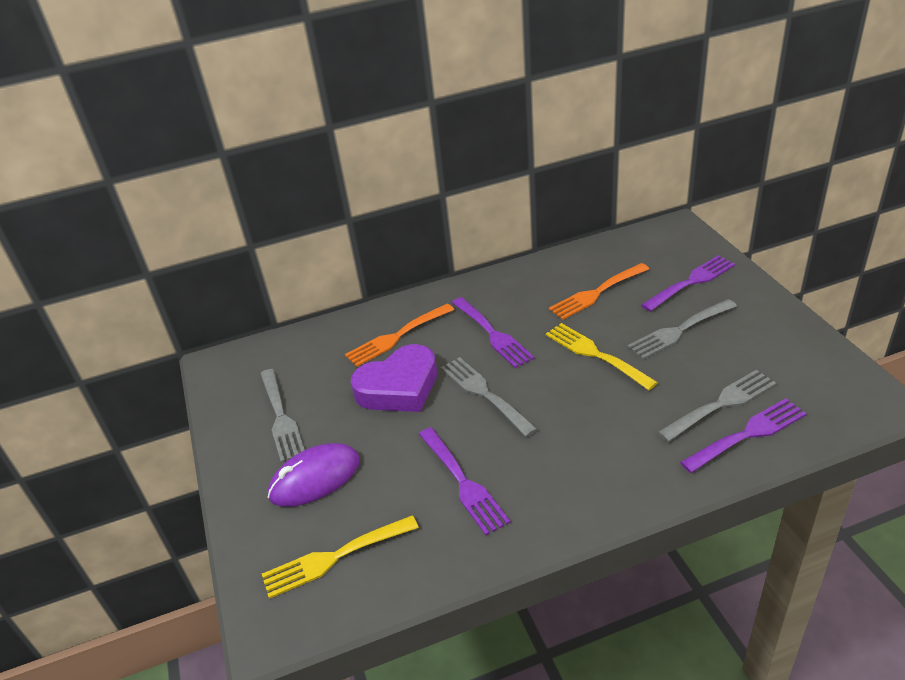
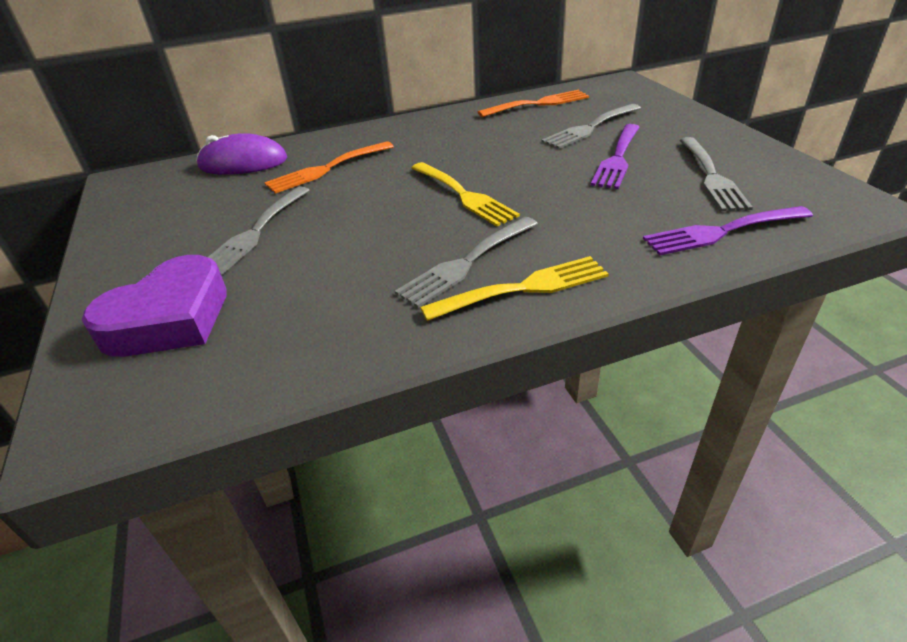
purple fork: 4 -> 2

